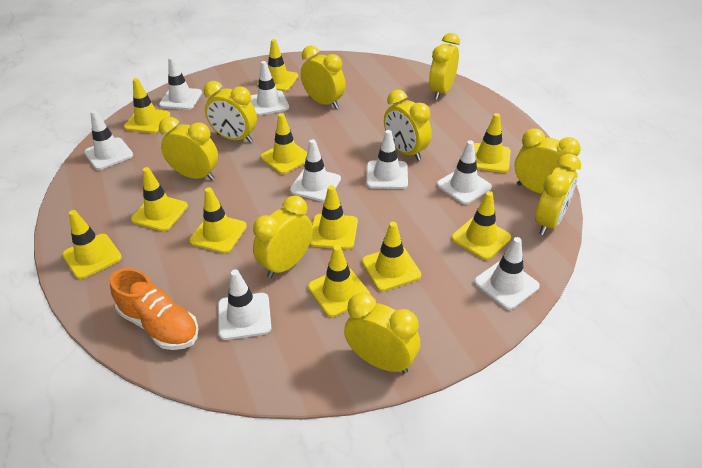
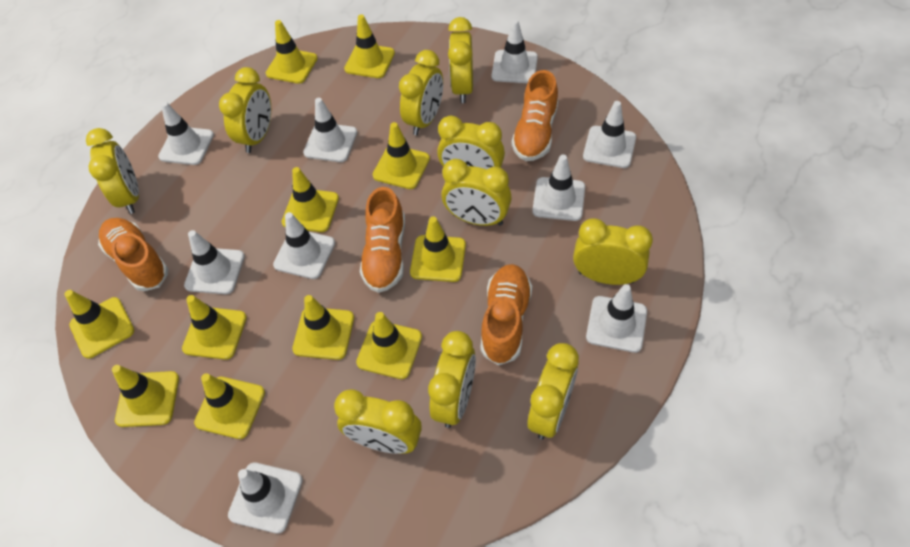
orange shoe: 1 -> 4
white traffic cone: 8 -> 9
yellow clock: 9 -> 10

